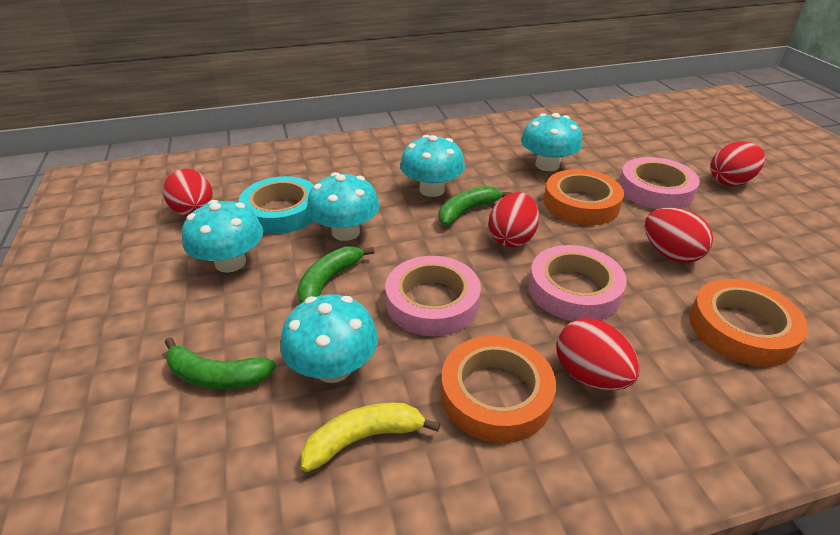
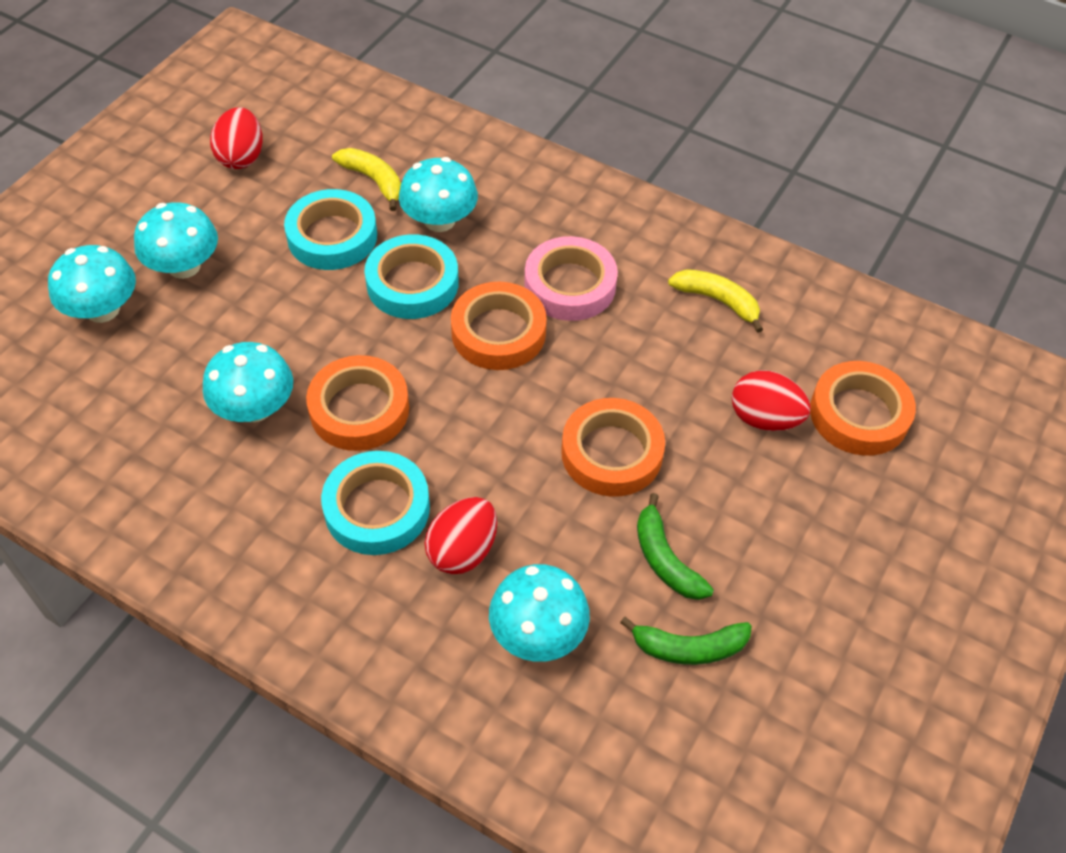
green banana: 3 -> 2
orange tape: 3 -> 4
pink tape: 3 -> 1
red egg: 5 -> 3
turquoise tape: 1 -> 3
yellow banana: 1 -> 2

